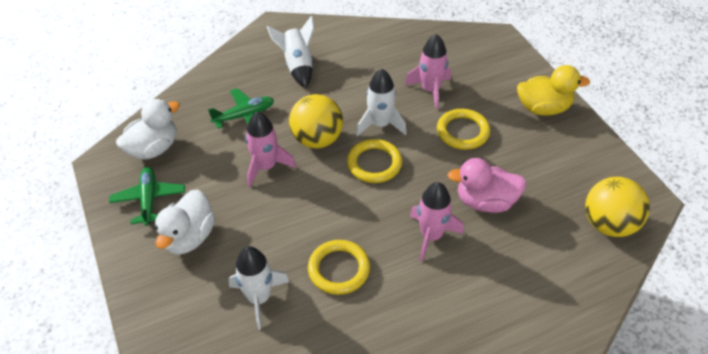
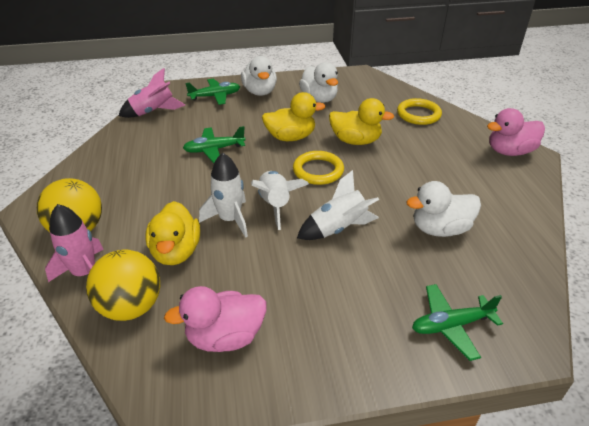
green plane: 2 -> 3
pink duck: 1 -> 2
pink rocket: 3 -> 2
white duck: 2 -> 3
yellow duck: 1 -> 3
yellow ring: 3 -> 2

